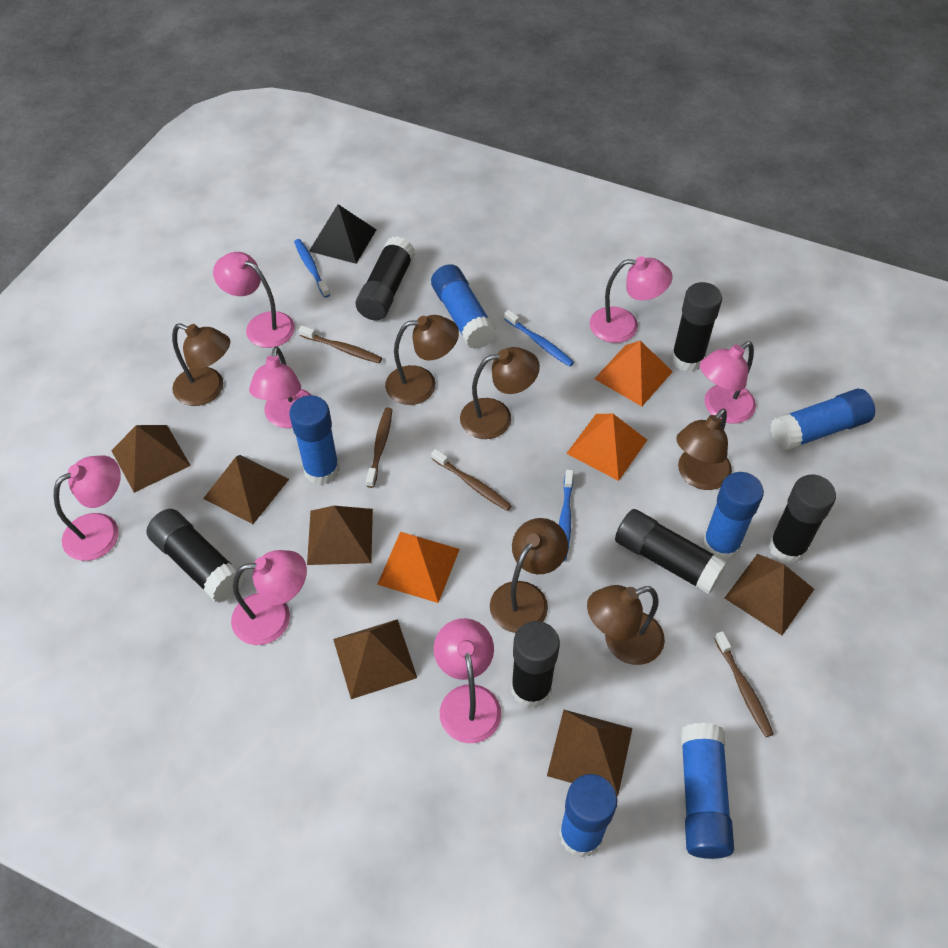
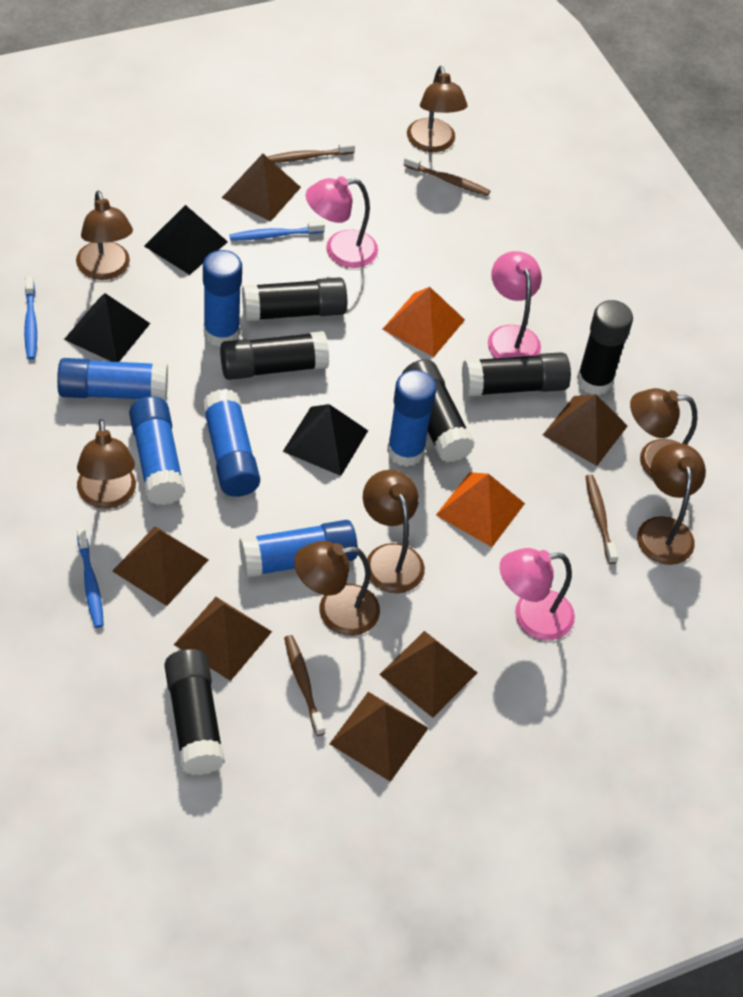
black pyramid: 1 -> 3
brown lamp: 6 -> 7
orange pyramid: 3 -> 2
pink lamp: 7 -> 3

